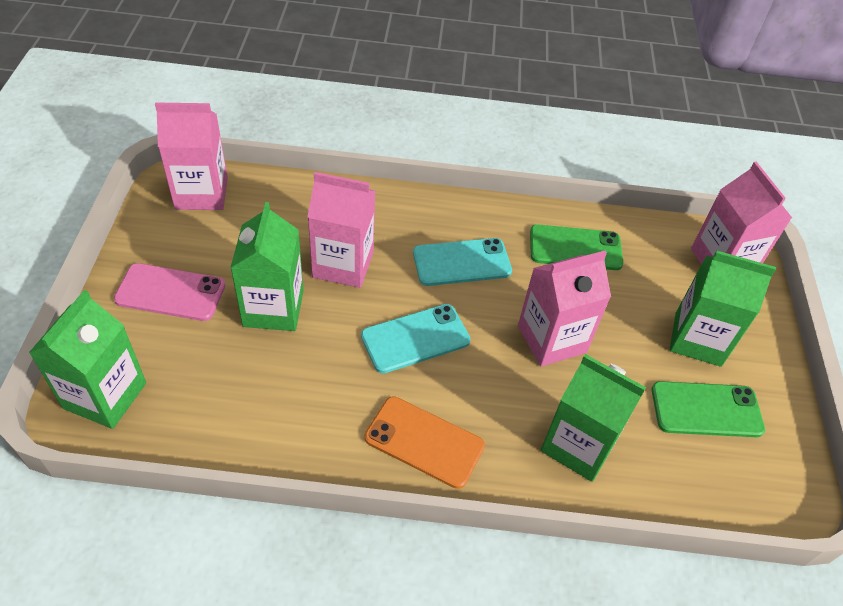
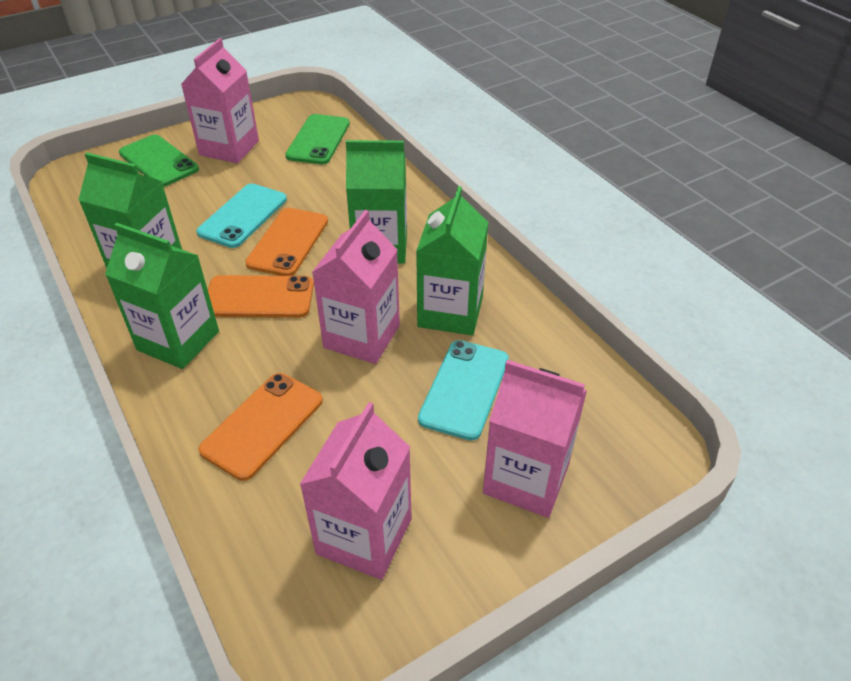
orange phone: 1 -> 3
pink phone: 1 -> 0

